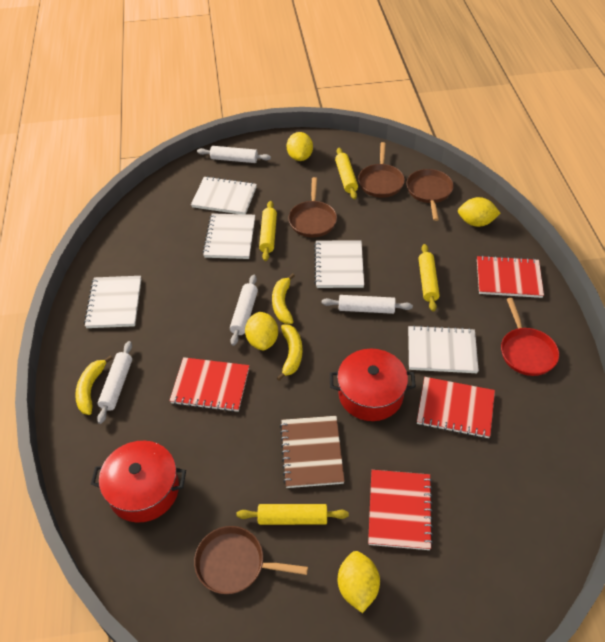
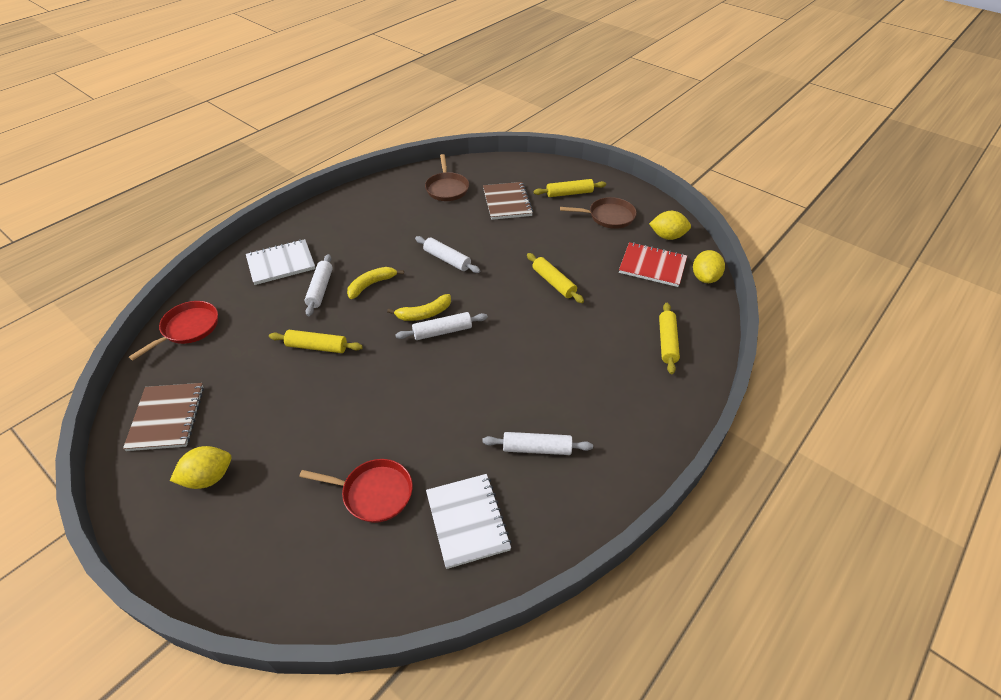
brown notebook: 1 -> 2
brown pan: 4 -> 2
red notebook: 4 -> 1
red pan: 1 -> 2
red pot: 2 -> 0
white notebook: 5 -> 2
yellow banana: 3 -> 2
yellow lemon: 4 -> 3

